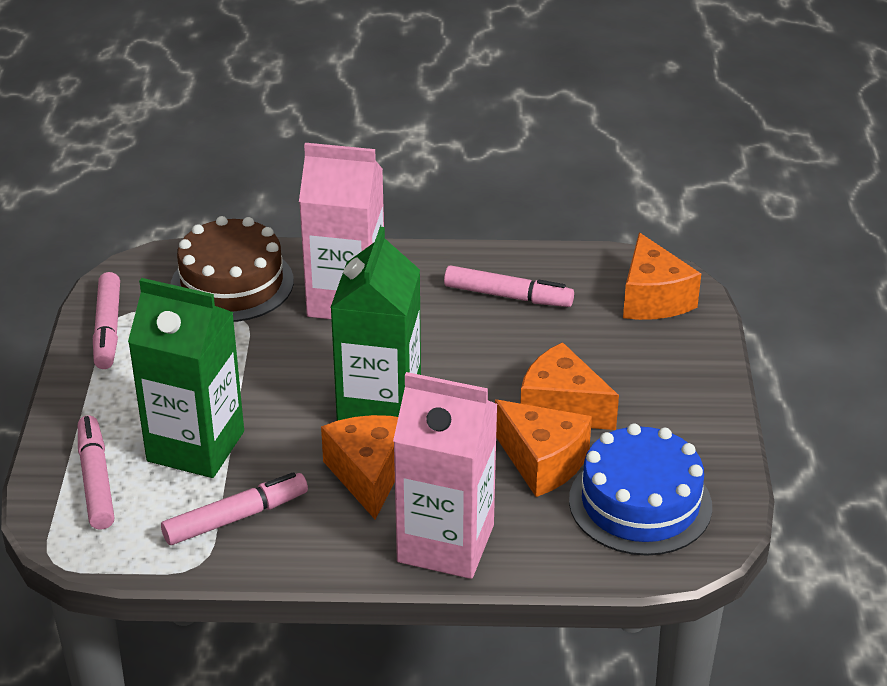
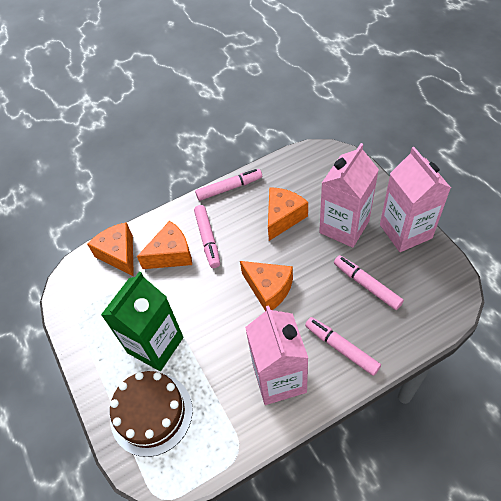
blue cake: 1 -> 0
green carton: 2 -> 1
pink carton: 2 -> 3

